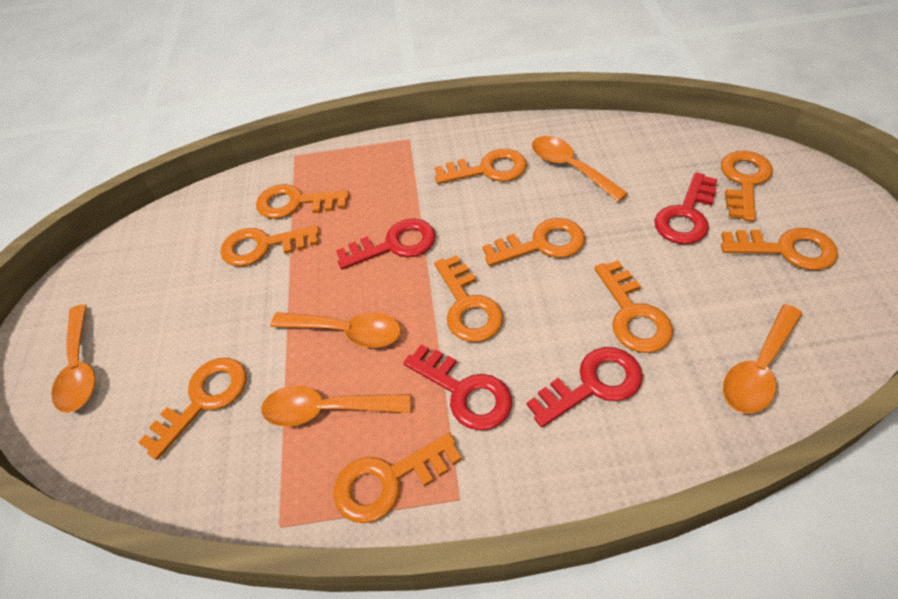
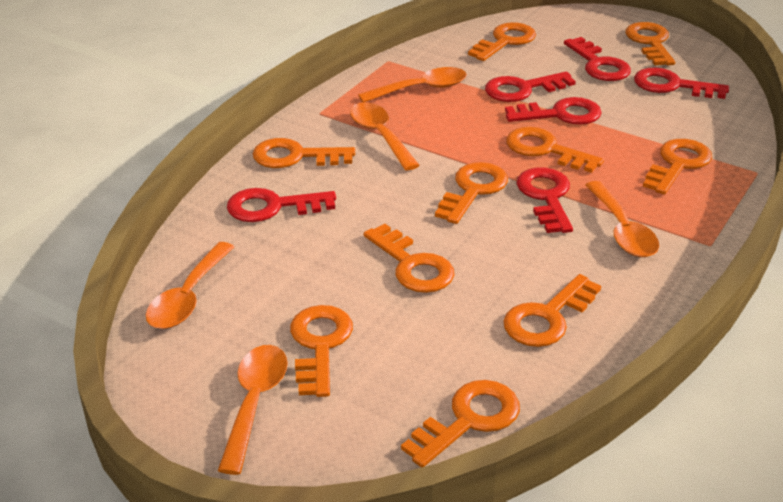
red key: 4 -> 6

